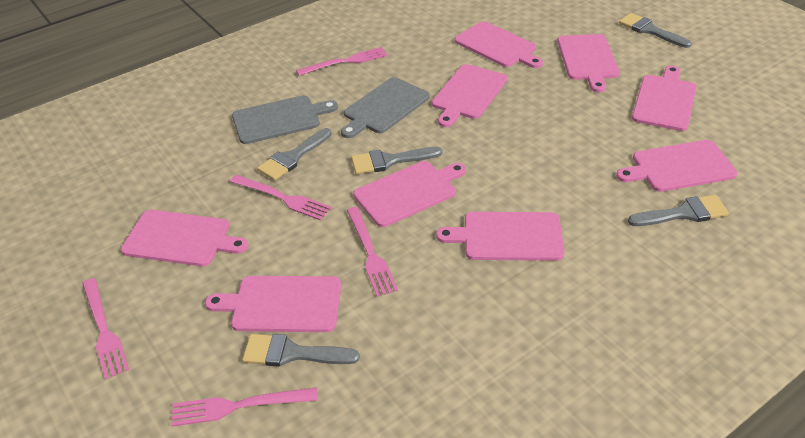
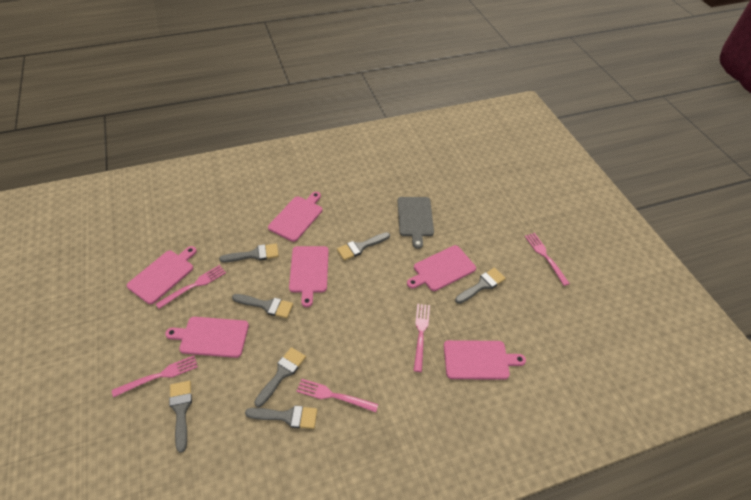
grey brush: 5 -> 7
grey cutting board: 2 -> 1
pink cutting board: 9 -> 6

